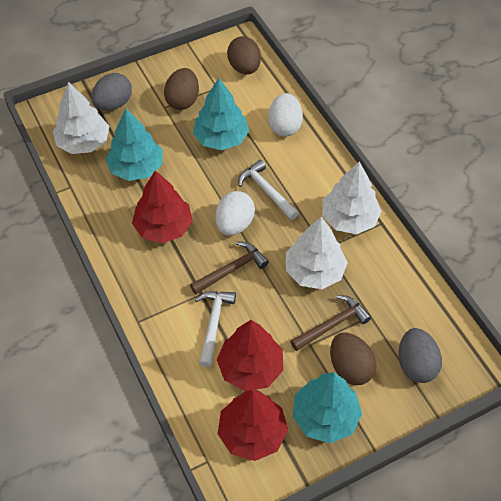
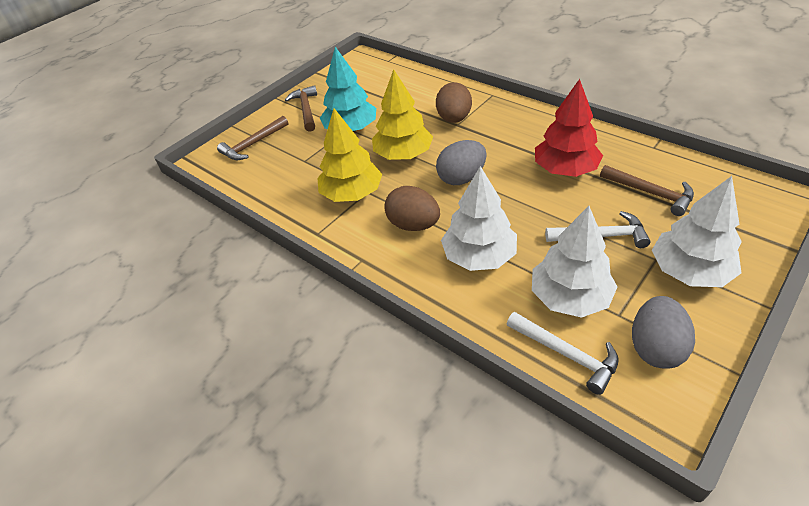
brown egg: 3 -> 2
brown hammer: 2 -> 3
red tree: 3 -> 1
turquoise tree: 3 -> 1
white egg: 2 -> 0
yellow tree: 0 -> 2

